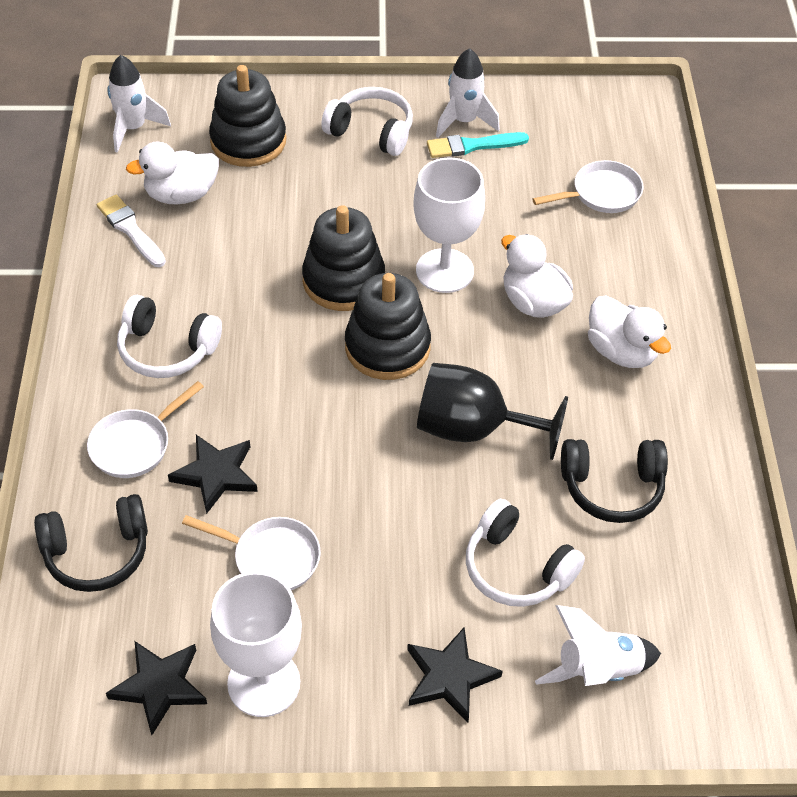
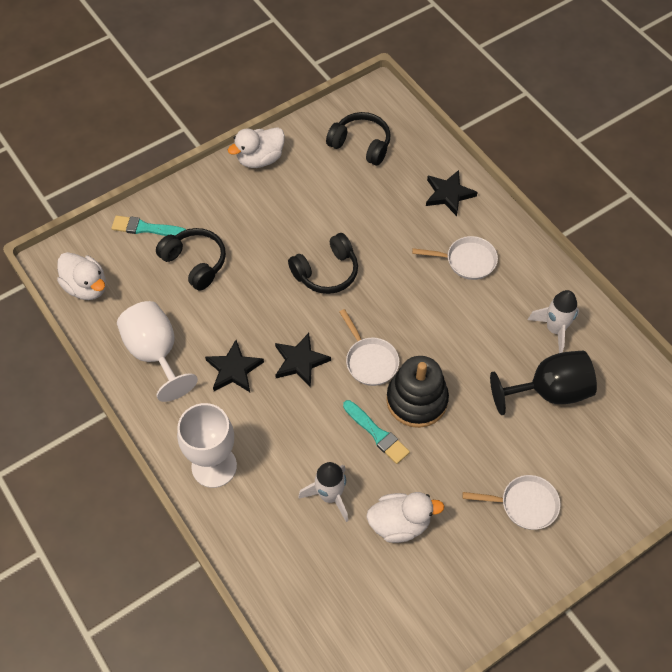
black headphones: 2 -> 3
black stacking toy: 3 -> 1
turquoise brush: 1 -> 2
white brush: 1 -> 0
white headphones: 3 -> 0
white rocket: 3 -> 2

